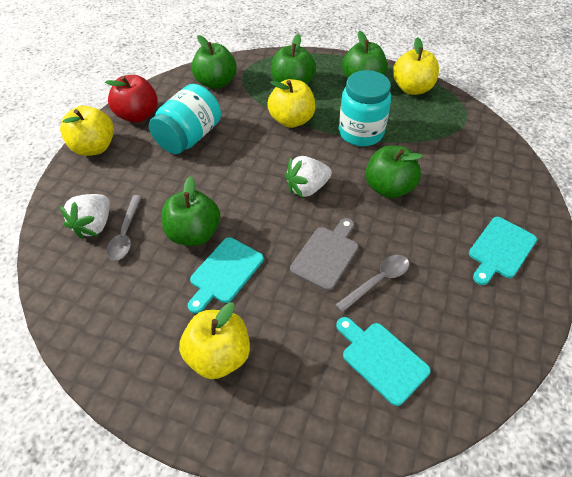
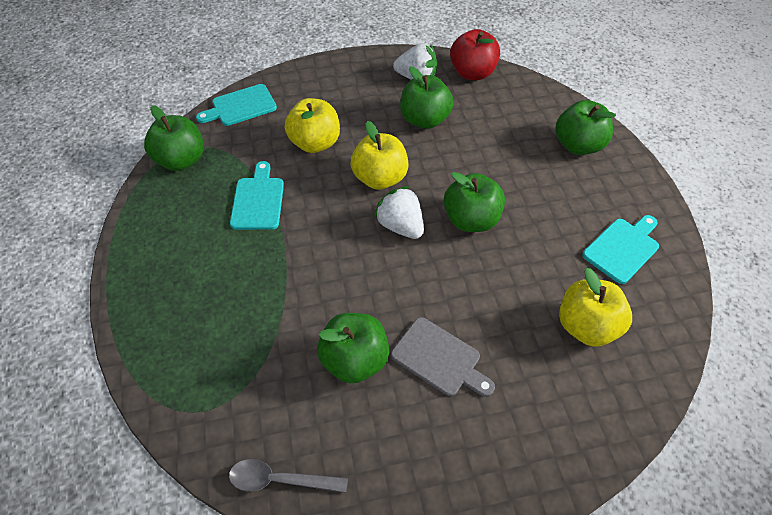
grey spoon: 2 -> 1
turquoise jar: 2 -> 0
yellow apple: 4 -> 3

